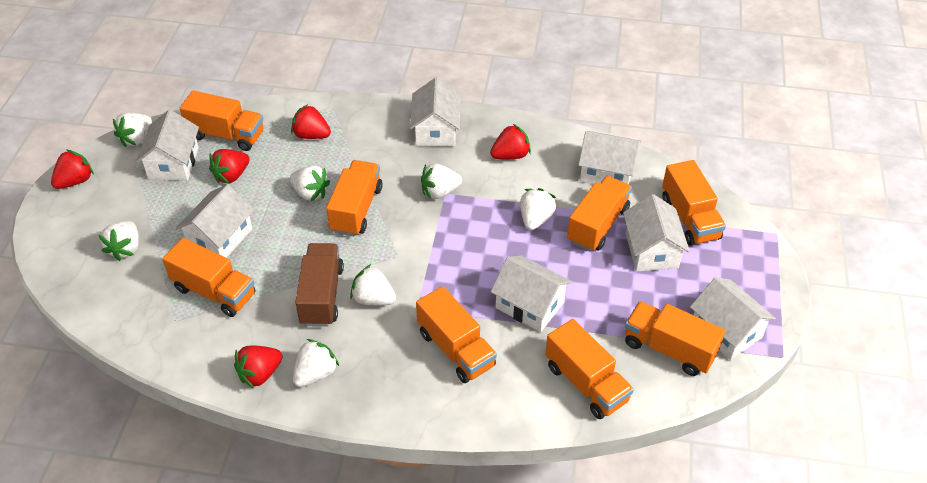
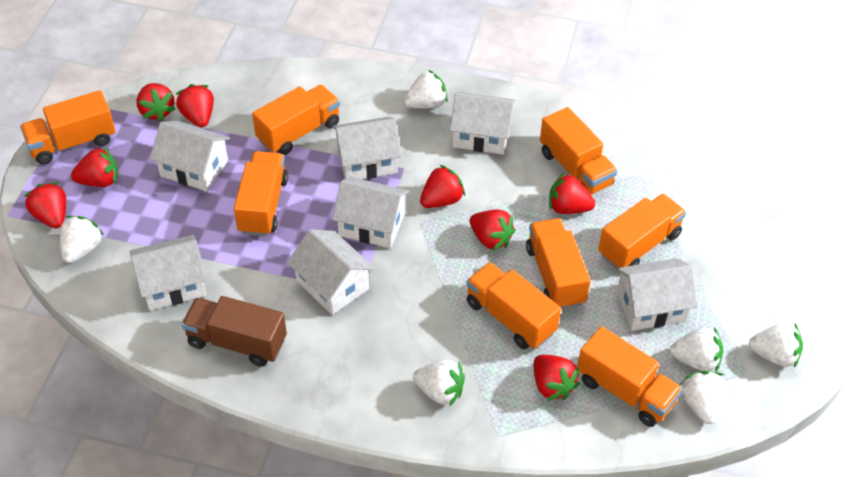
red strawberry: 5 -> 8
white strawberry: 7 -> 6

